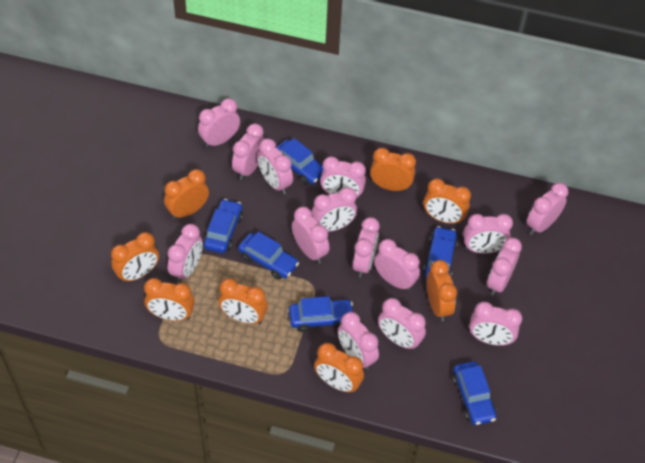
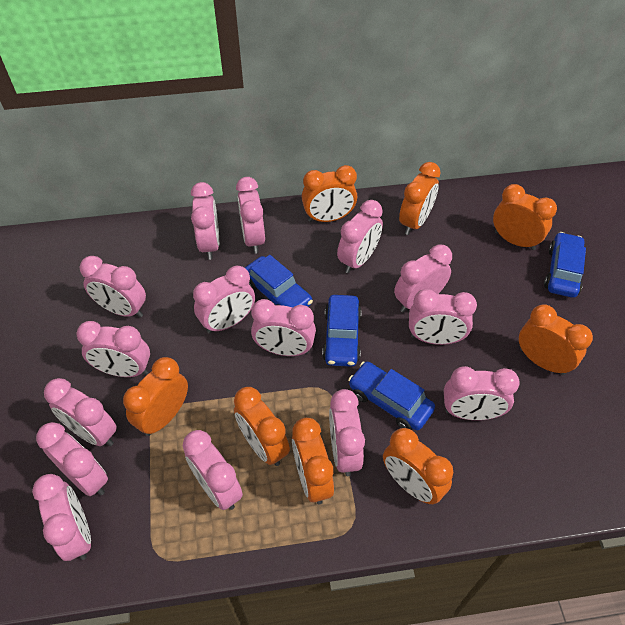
blue car: 6 -> 4

